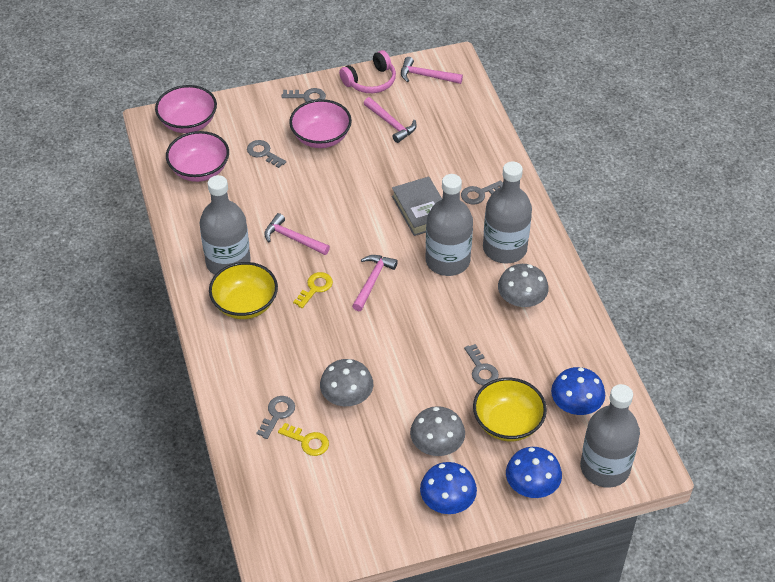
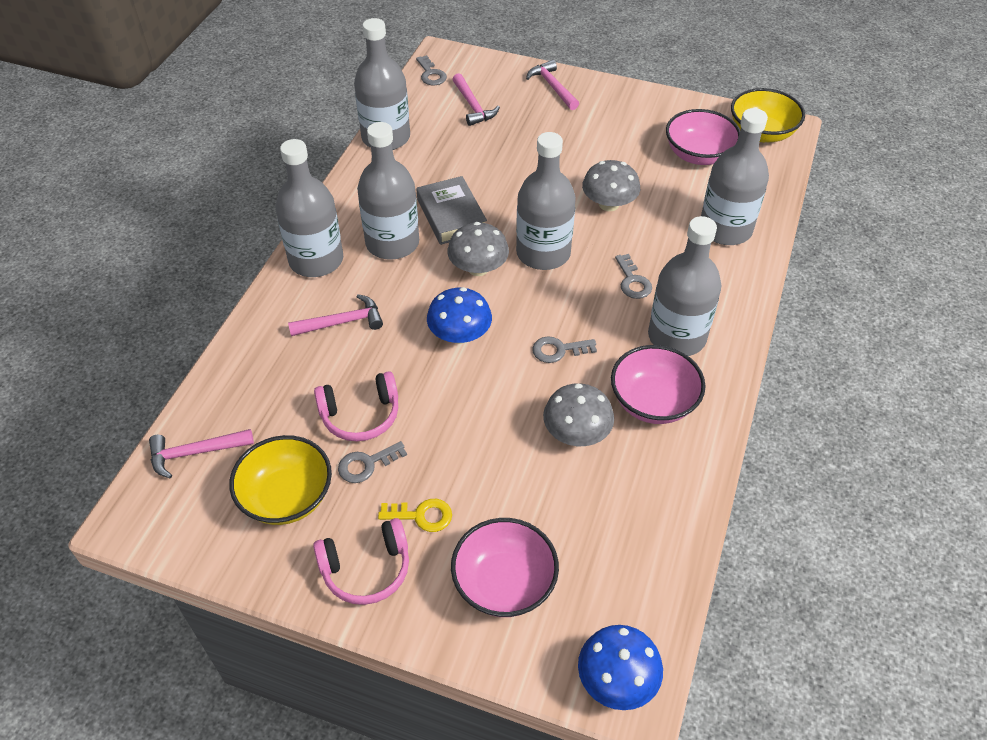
blue mushroom: 3 -> 2
grey bottle: 4 -> 6
grey key: 5 -> 4
pink headphones: 1 -> 2
yellow key: 2 -> 1

